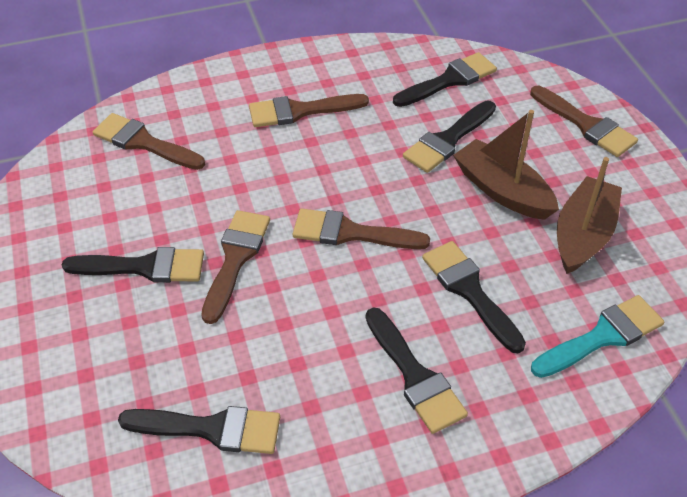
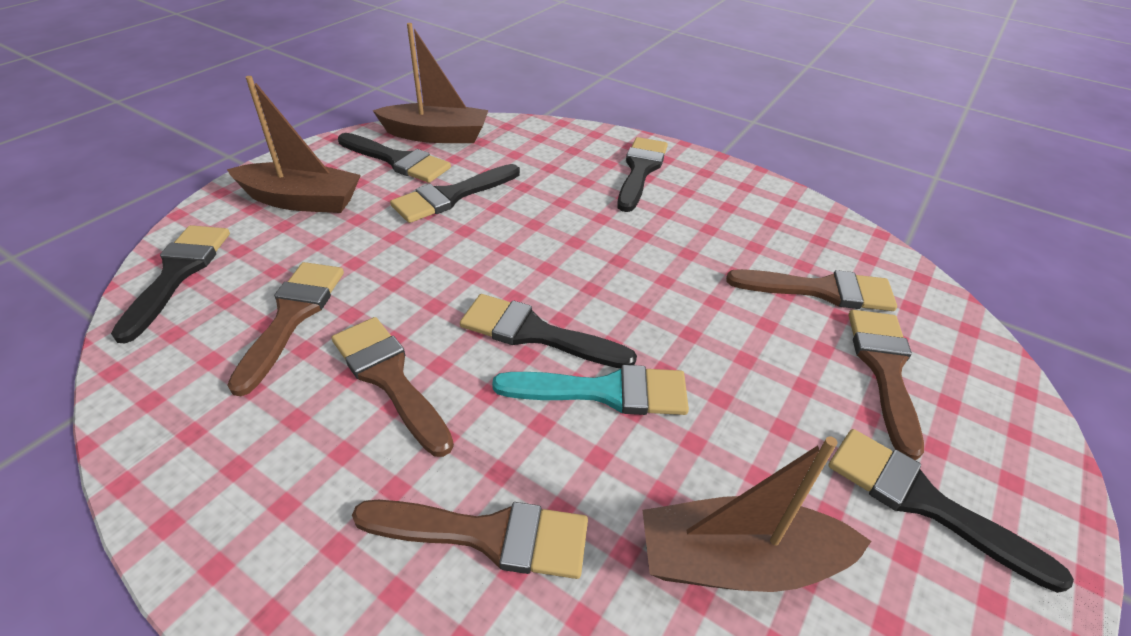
brown boat: 2 -> 3

